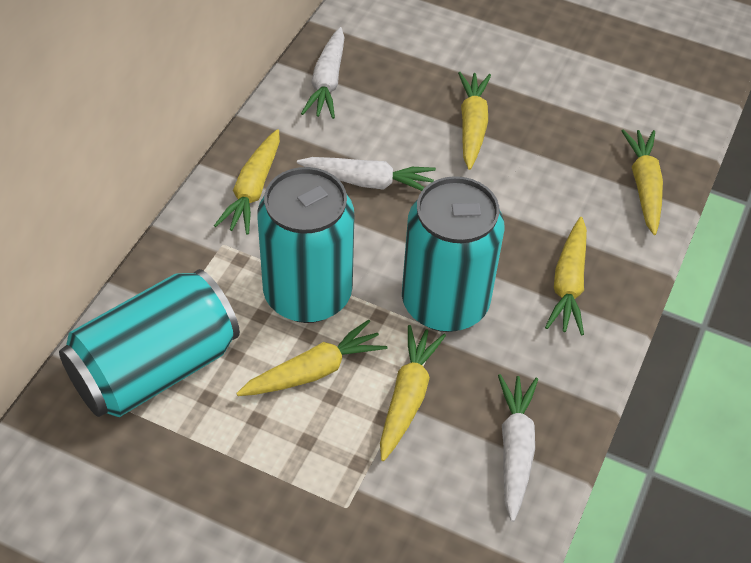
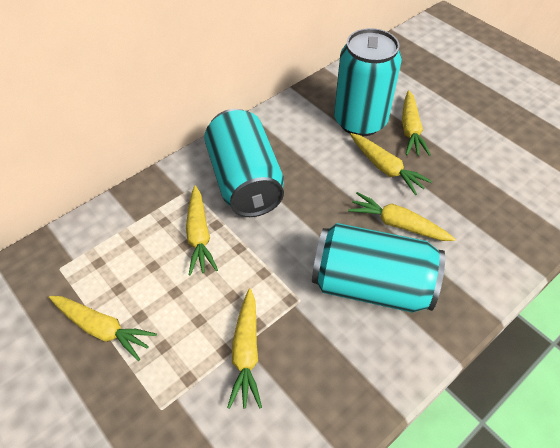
white carrot: 3 -> 0

